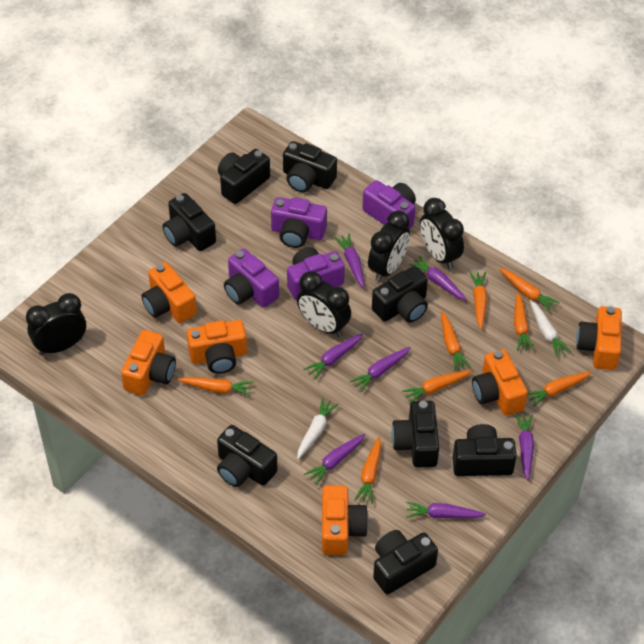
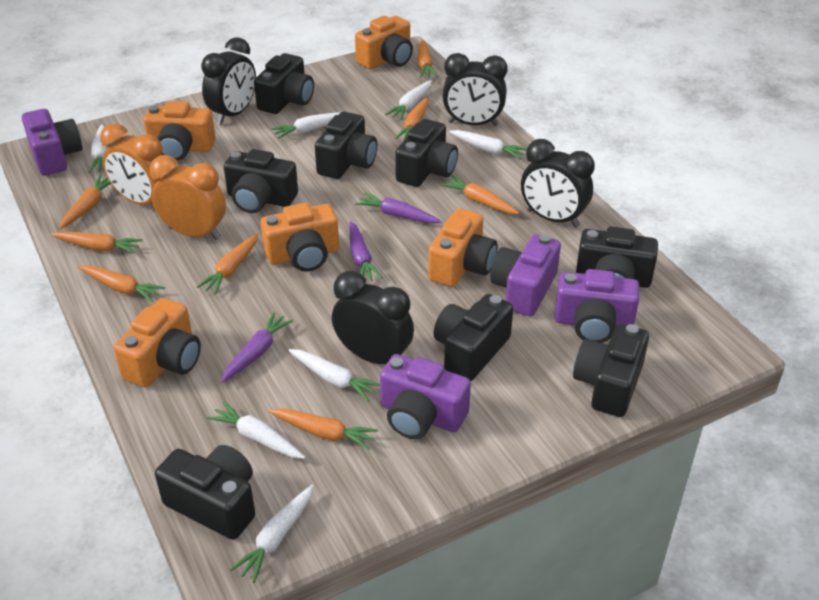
orange camera: 6 -> 5
orange clock: 0 -> 2
purple carrot: 7 -> 3
white carrot: 2 -> 7

